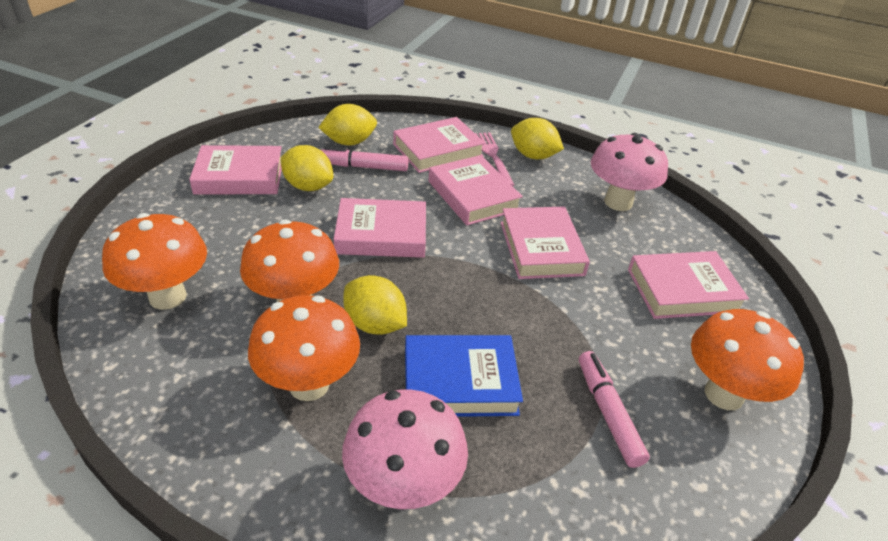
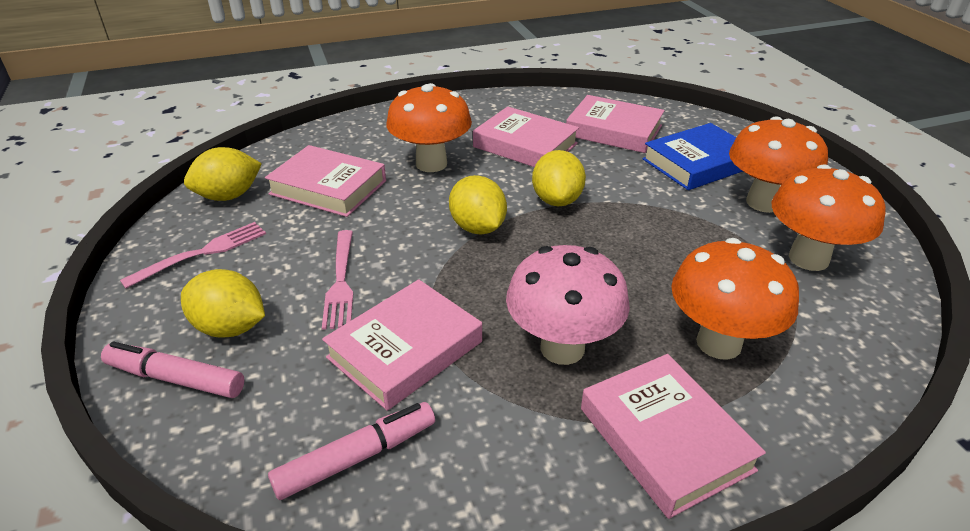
pink book: 6 -> 5
pink fork: 1 -> 2
pink mushroom: 2 -> 1

